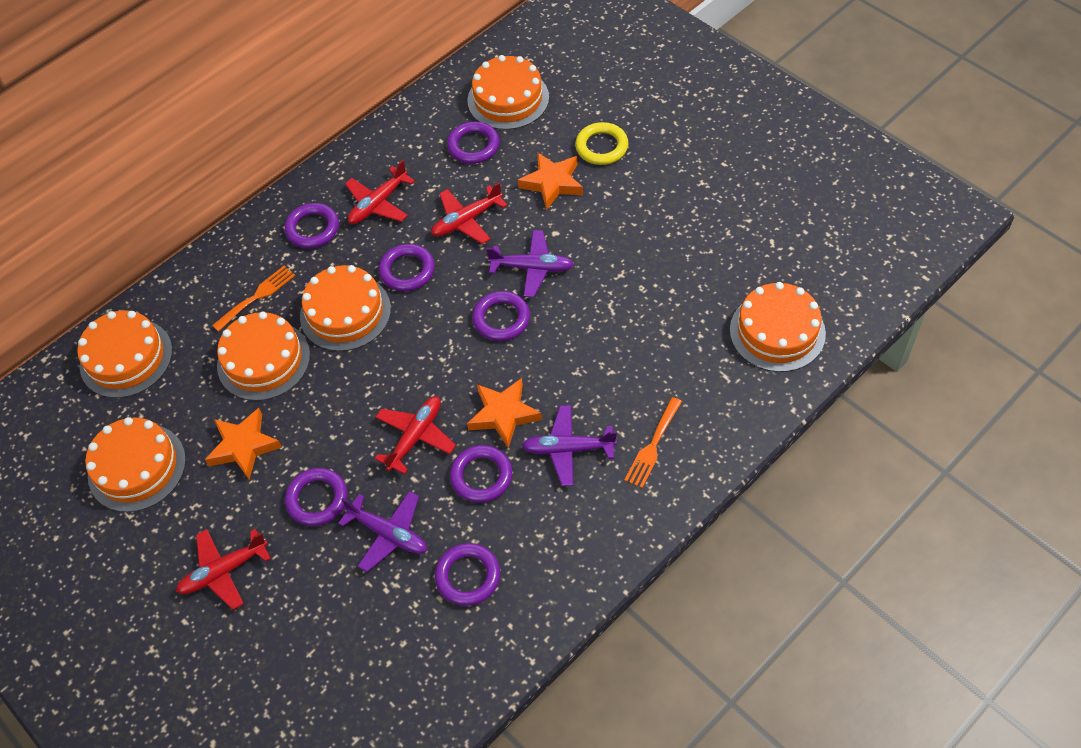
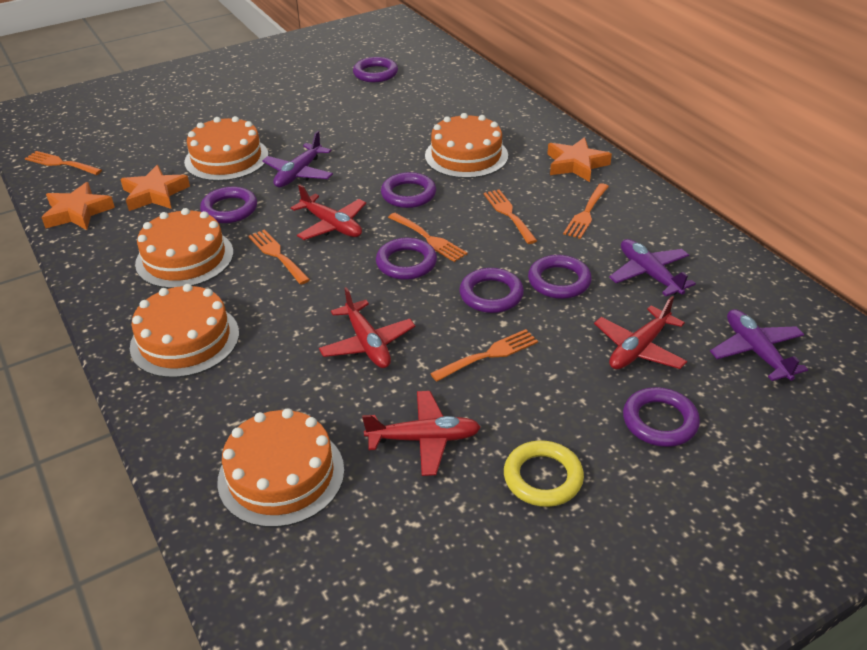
orange cake: 6 -> 5
orange fork: 2 -> 6

